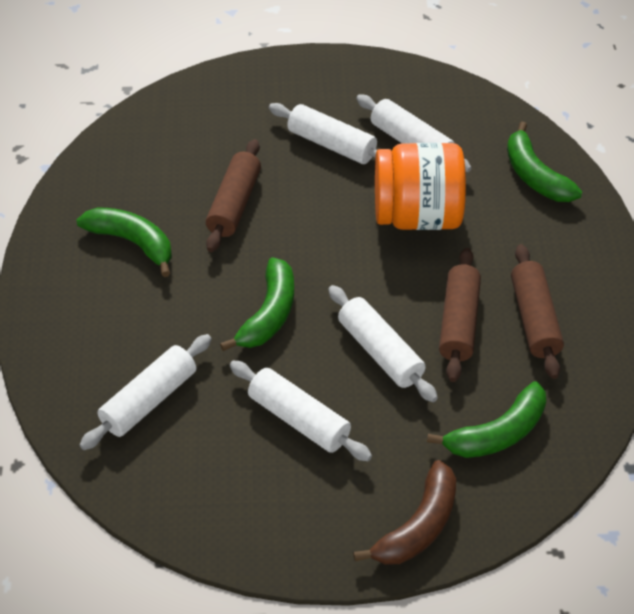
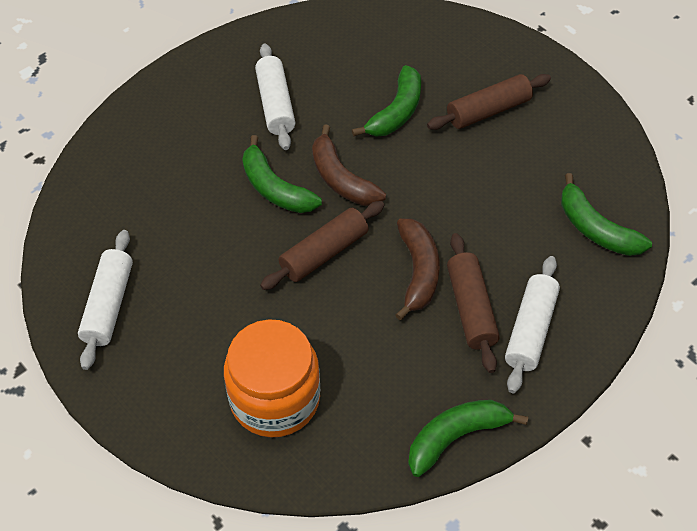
brown banana: 1 -> 2
white rolling pin: 5 -> 3

